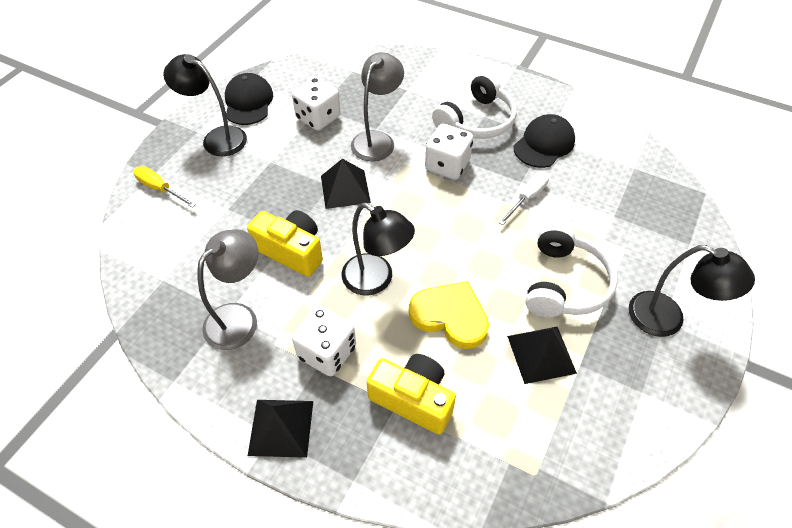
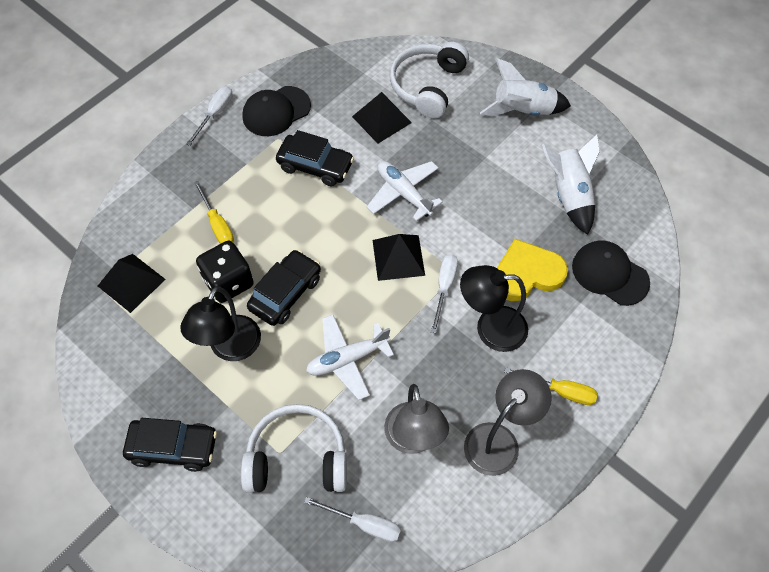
black car: 0 -> 3
black dice: 0 -> 1
black lamp: 3 -> 2
white dice: 3 -> 0
white plane: 0 -> 2
white rocket: 0 -> 2
white screwdriver: 1 -> 3
yellow camera: 2 -> 0
yellow screwdriver: 1 -> 2

